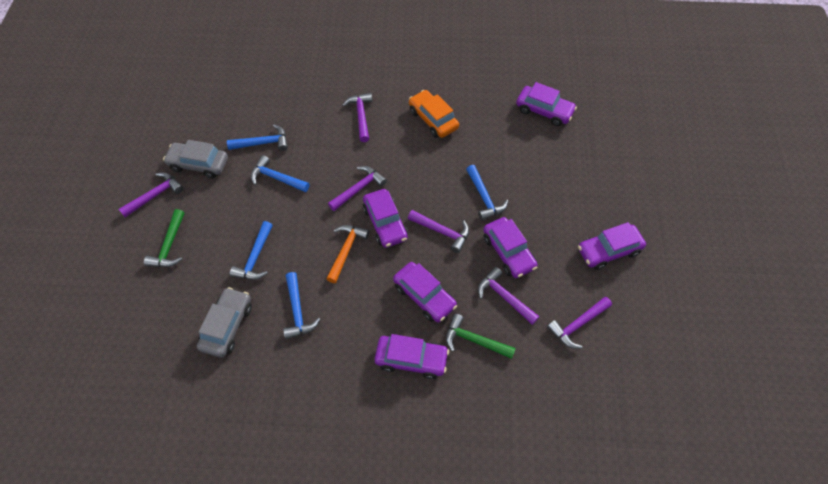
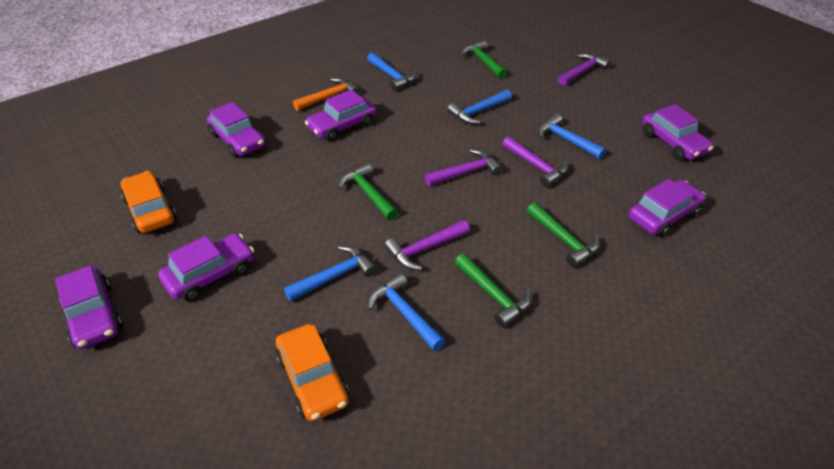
green hammer: 2 -> 4
grey car: 2 -> 0
orange car: 1 -> 2
purple hammer: 6 -> 4

